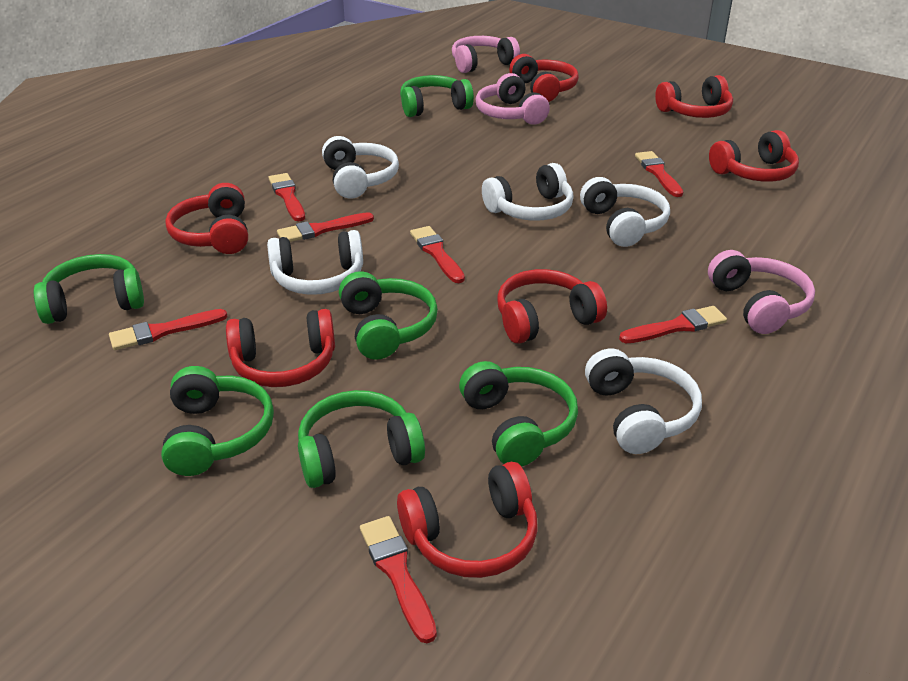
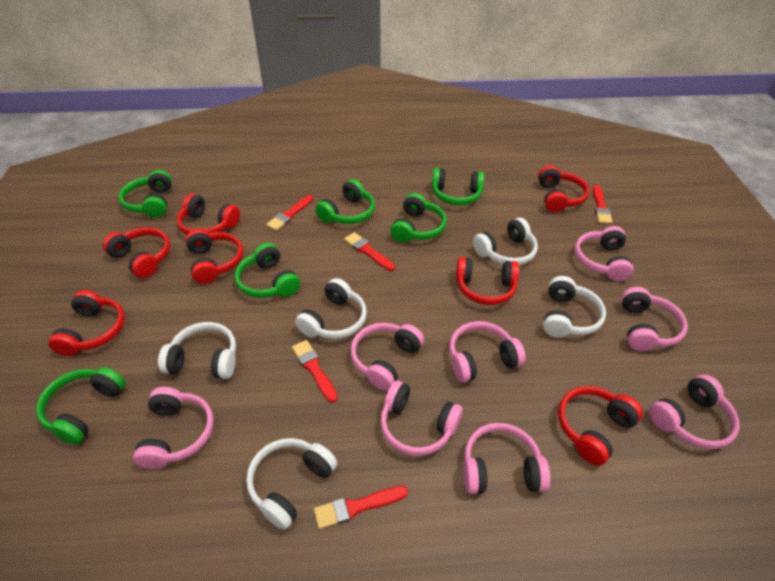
pink headphones: 3 -> 8
red brush: 7 -> 5

